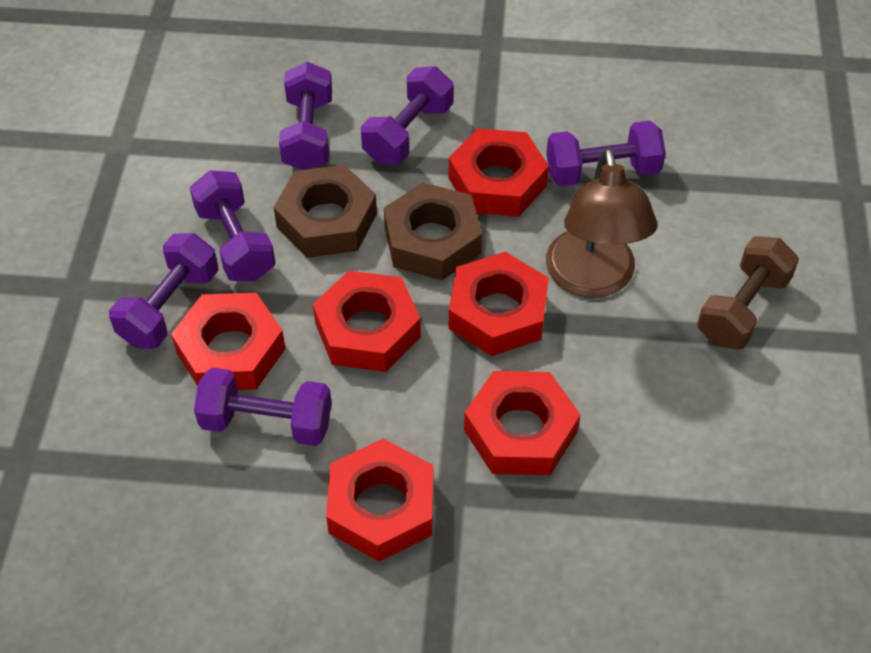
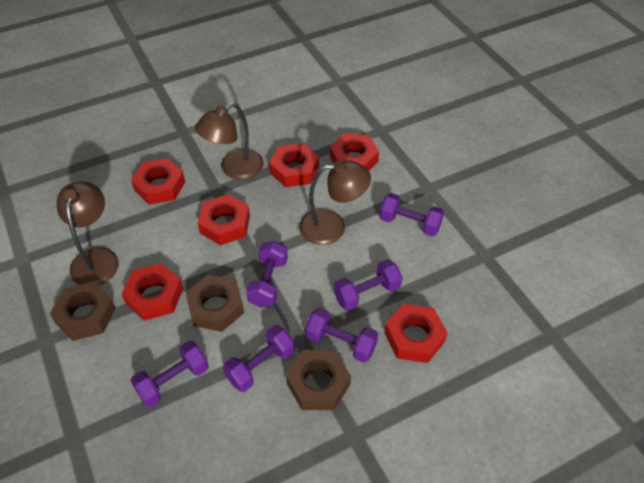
brown dumbbell: 1 -> 0
brown lamp: 1 -> 3
brown nut: 2 -> 3

